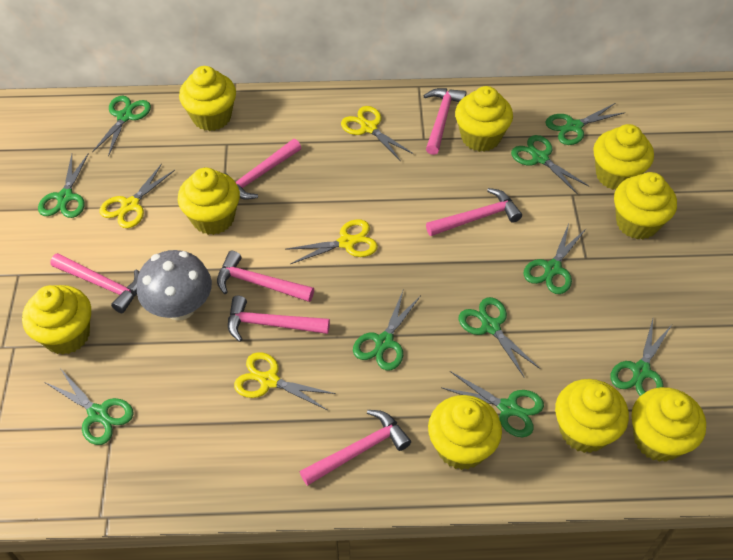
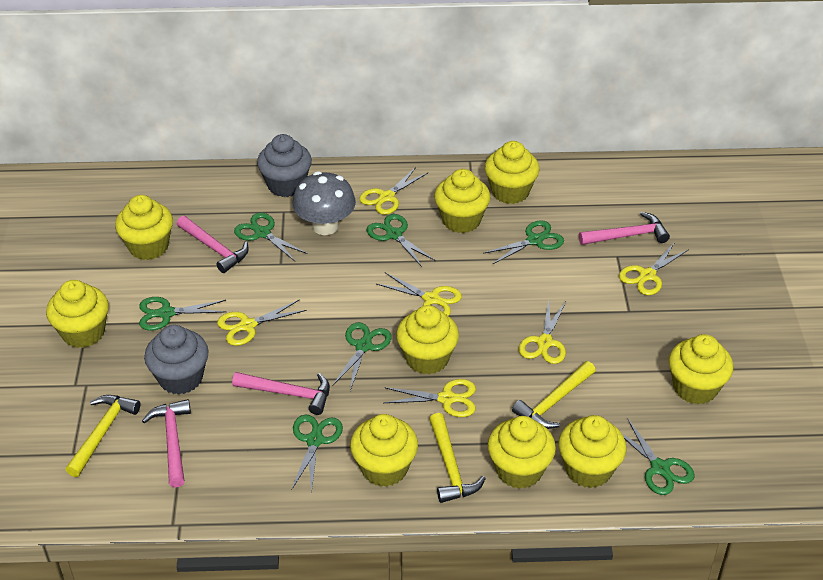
green scissors: 10 -> 7
grey cupcake: 0 -> 2
pink hammer: 7 -> 4
yellow hammer: 0 -> 3
yellow scissors: 4 -> 6

